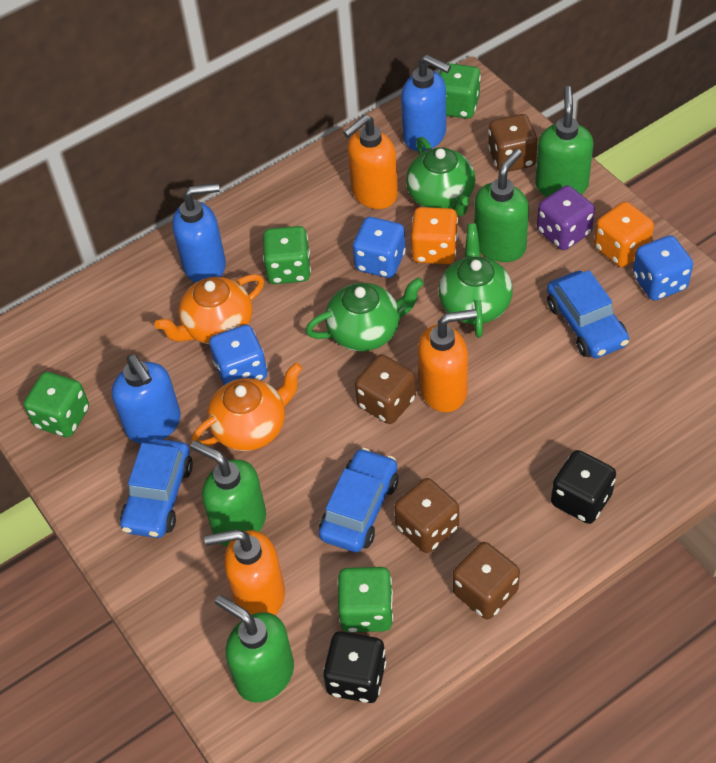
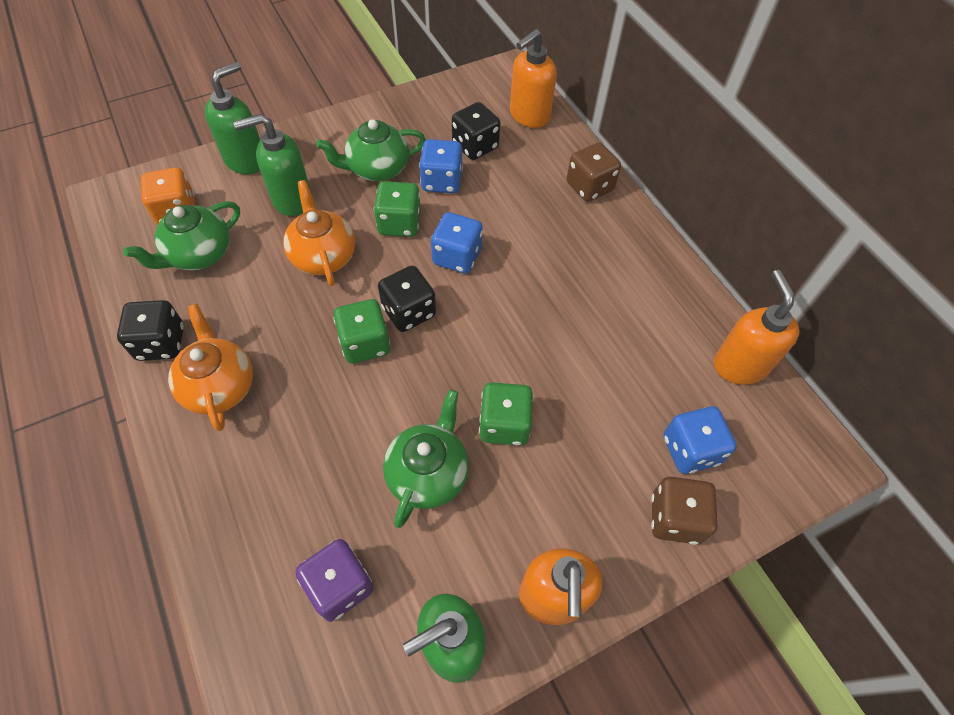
black dice: 2 -> 3
blue car: 3 -> 0
blue soap dispenser: 3 -> 0
brown dice: 4 -> 2
green dice: 4 -> 3
green soap dispenser: 4 -> 3
orange dice: 2 -> 1

